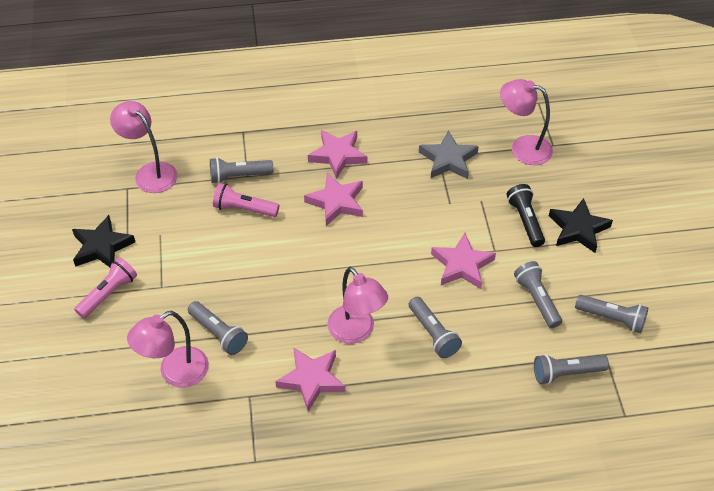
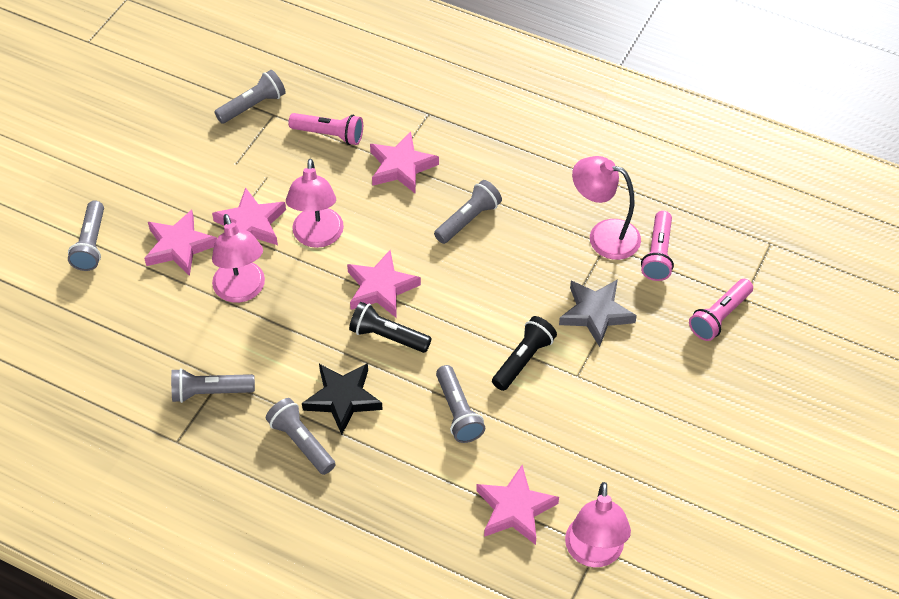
black flashlight: 1 -> 2
black star: 2 -> 1
pink flashlight: 2 -> 3
pink star: 4 -> 5

